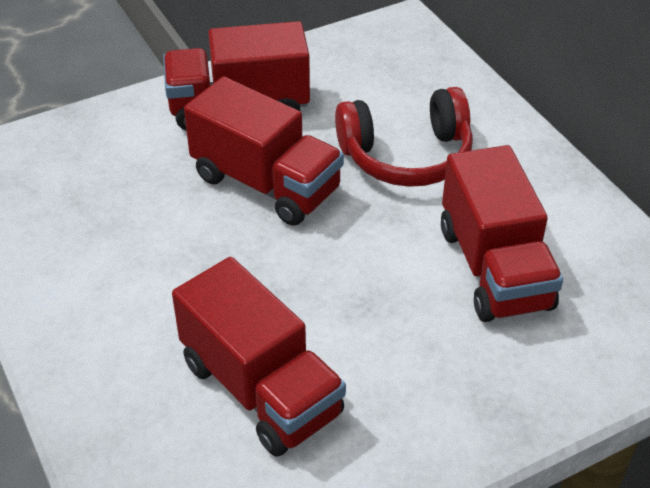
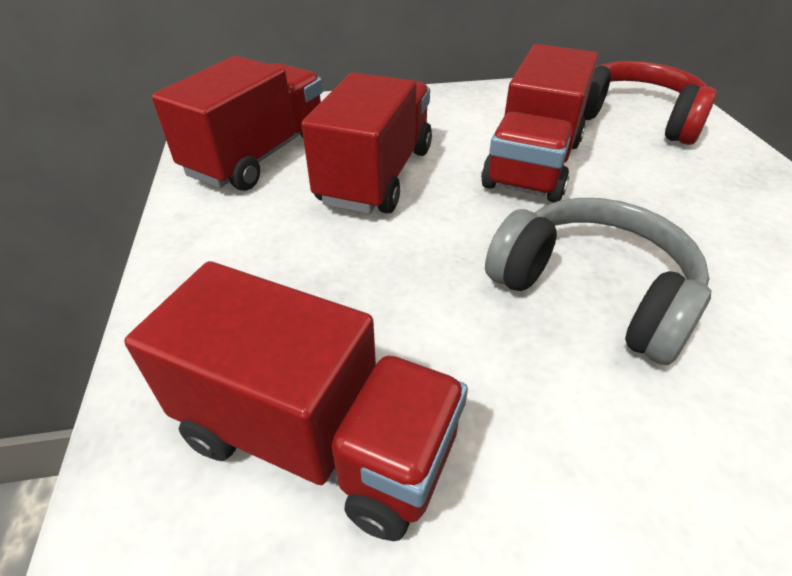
grey headphones: 0 -> 1

